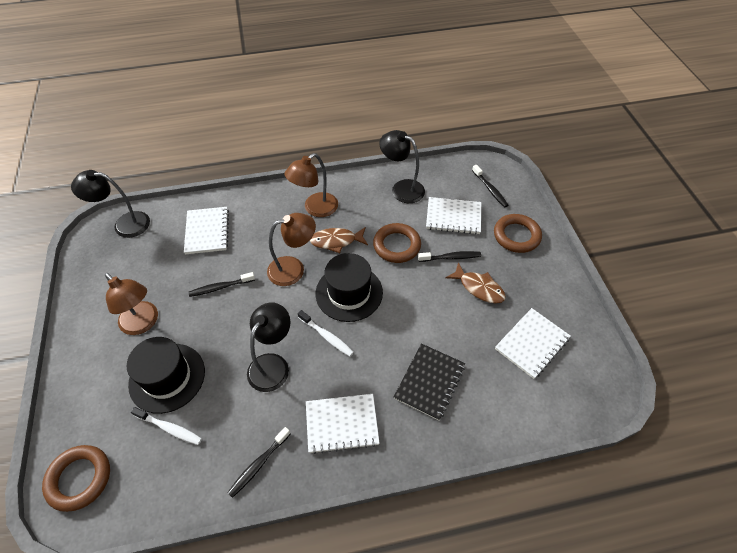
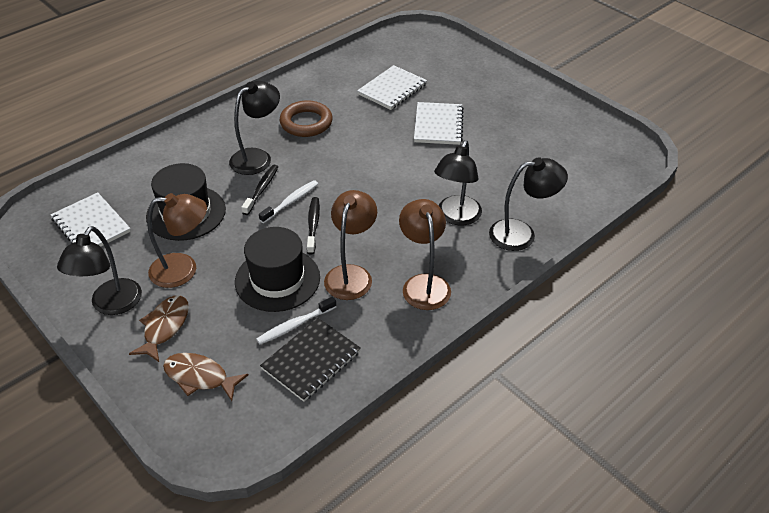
black lamp: 3 -> 4
black toothbrush: 4 -> 2
brown ring: 3 -> 1
white notebook: 4 -> 3

